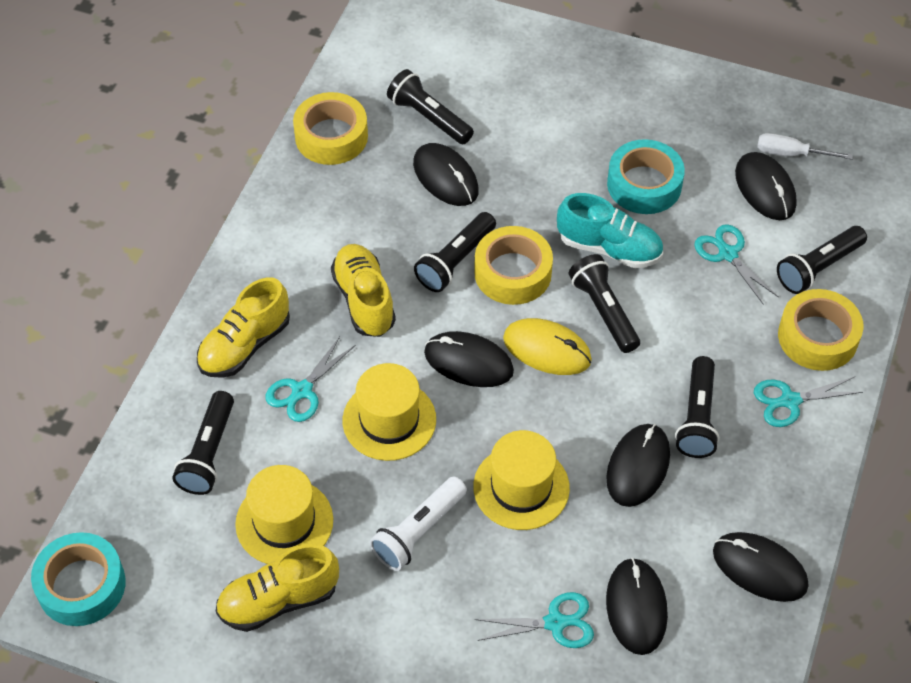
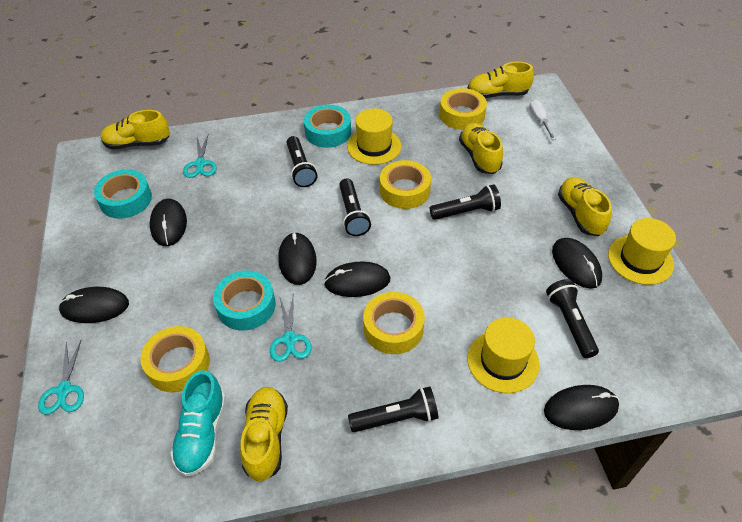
black flashlight: 6 -> 5
turquoise scissors: 4 -> 3
turquoise tape: 2 -> 3
white flashlight: 1 -> 0
yellow mouse: 1 -> 0
yellow shoe: 3 -> 5
yellow tape: 3 -> 4

